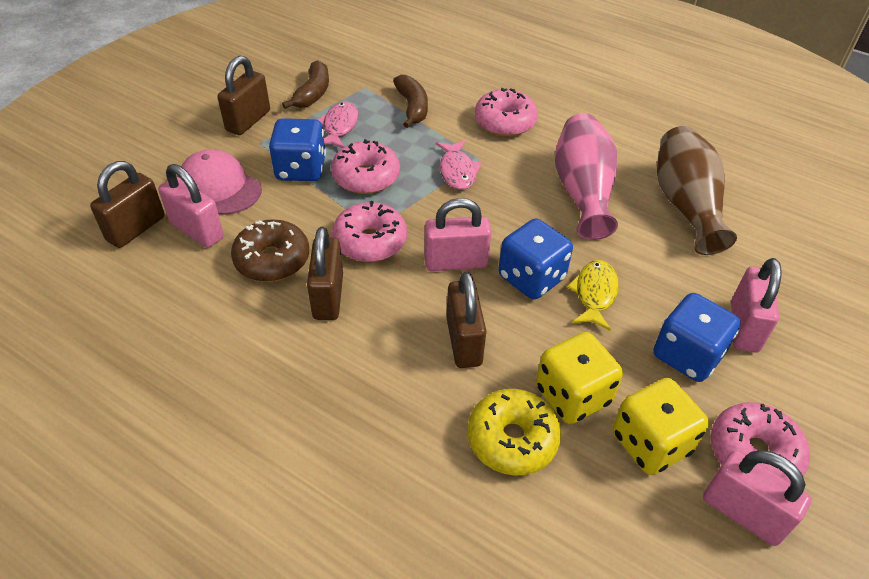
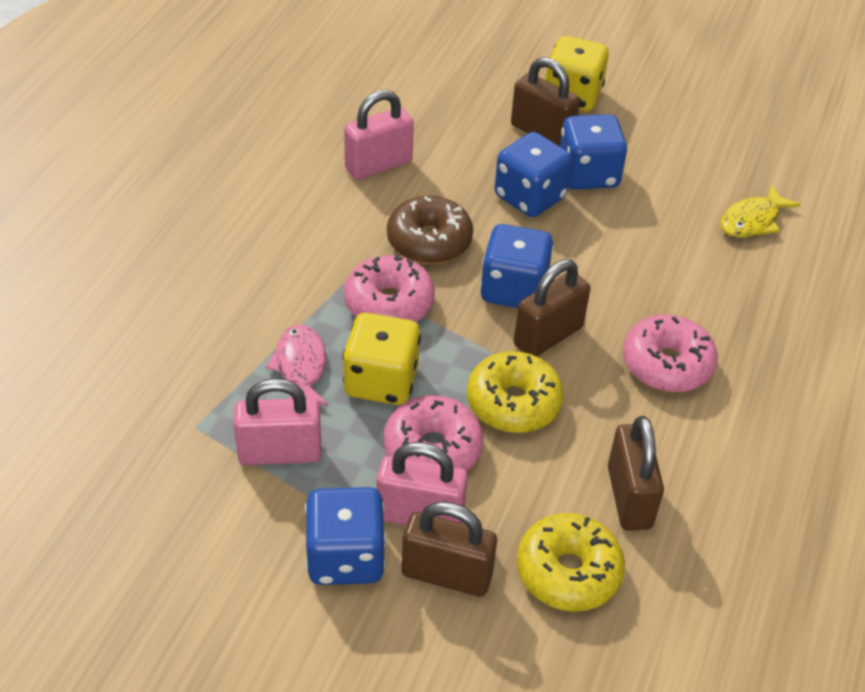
blue dice: 3 -> 4
brown banana: 2 -> 0
brown vase: 1 -> 0
pink cap: 1 -> 0
pink donut: 4 -> 3
pink fish: 2 -> 1
pink padlock: 4 -> 3
pink vase: 1 -> 0
yellow donut: 1 -> 2

